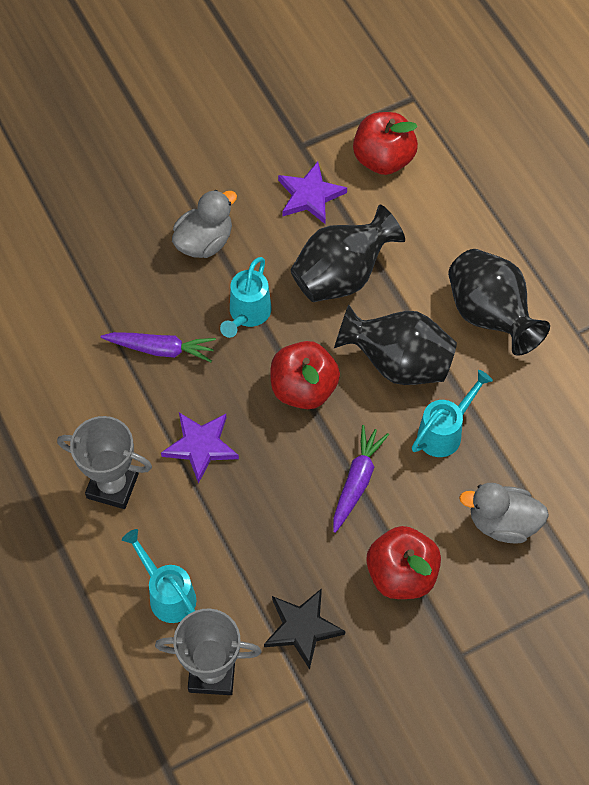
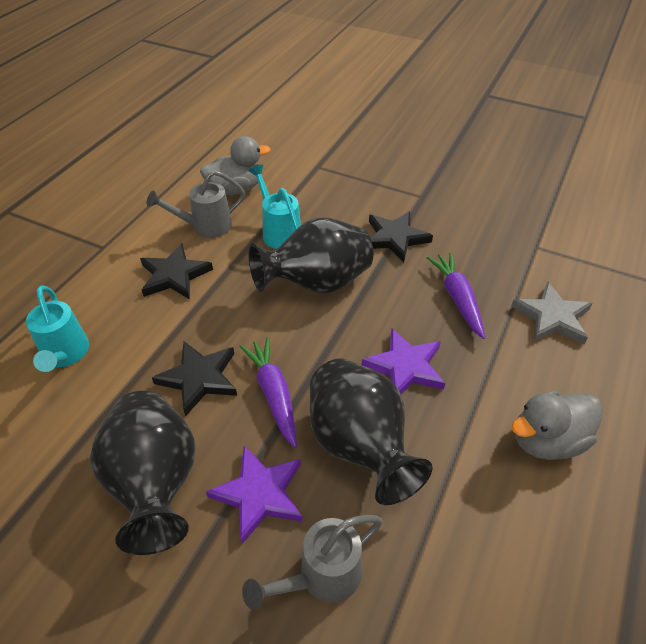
black star: 1 -> 3
grey star: 0 -> 1
grey trophy: 2 -> 0
grey watering can: 0 -> 2
red apple: 3 -> 0
turquoise watering can: 3 -> 2

